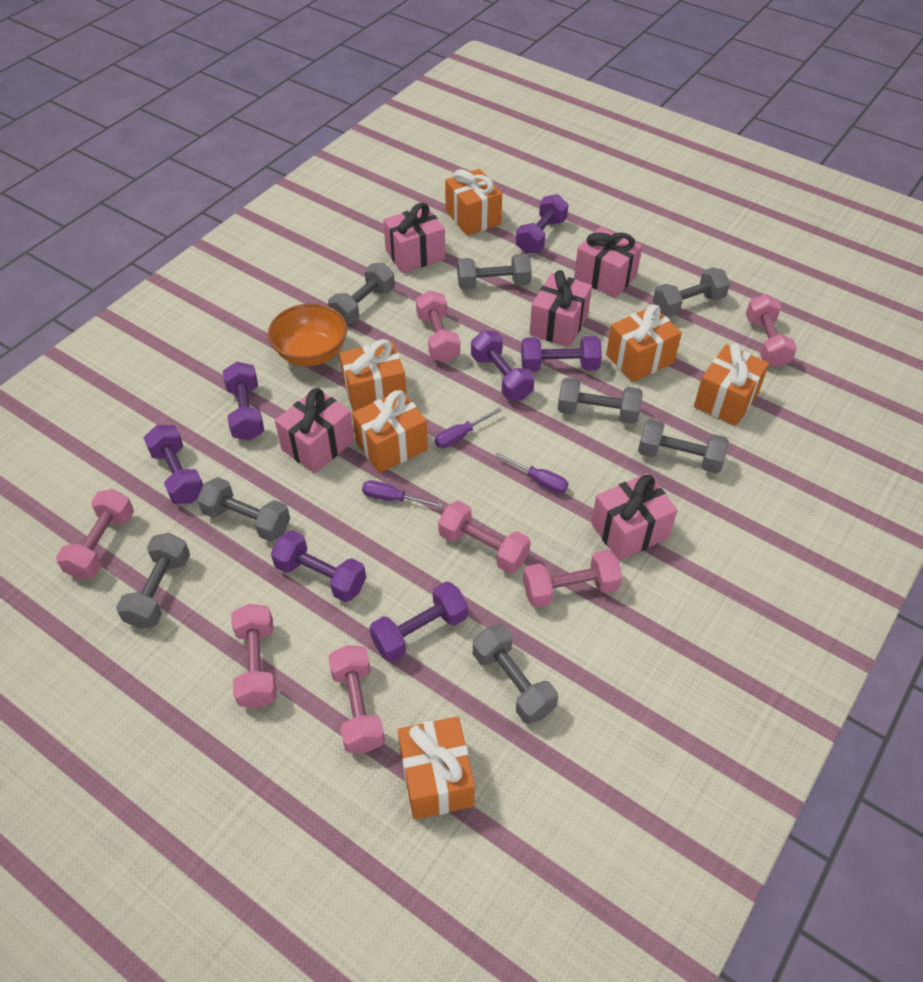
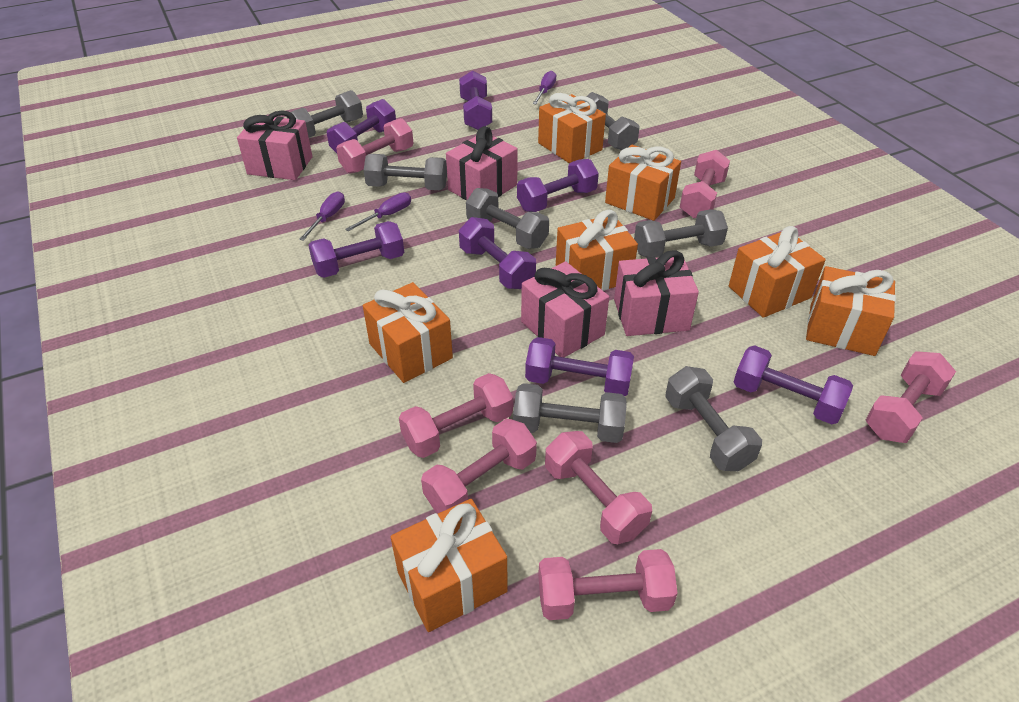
grey dumbbell: 8 -> 7
orange bowl: 1 -> 0
orange gift: 6 -> 7
pink gift: 5 -> 4

